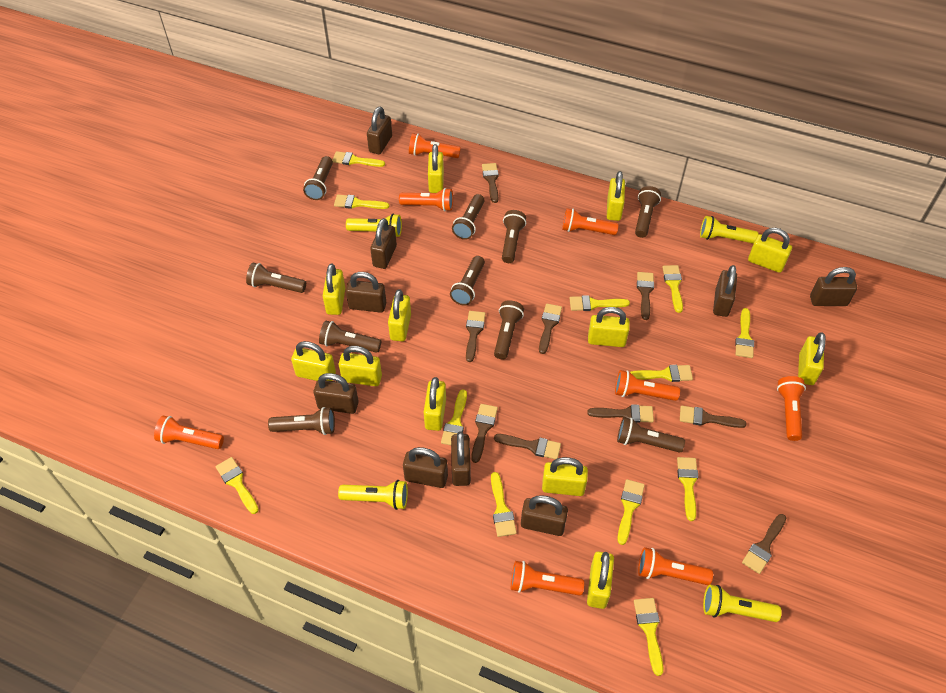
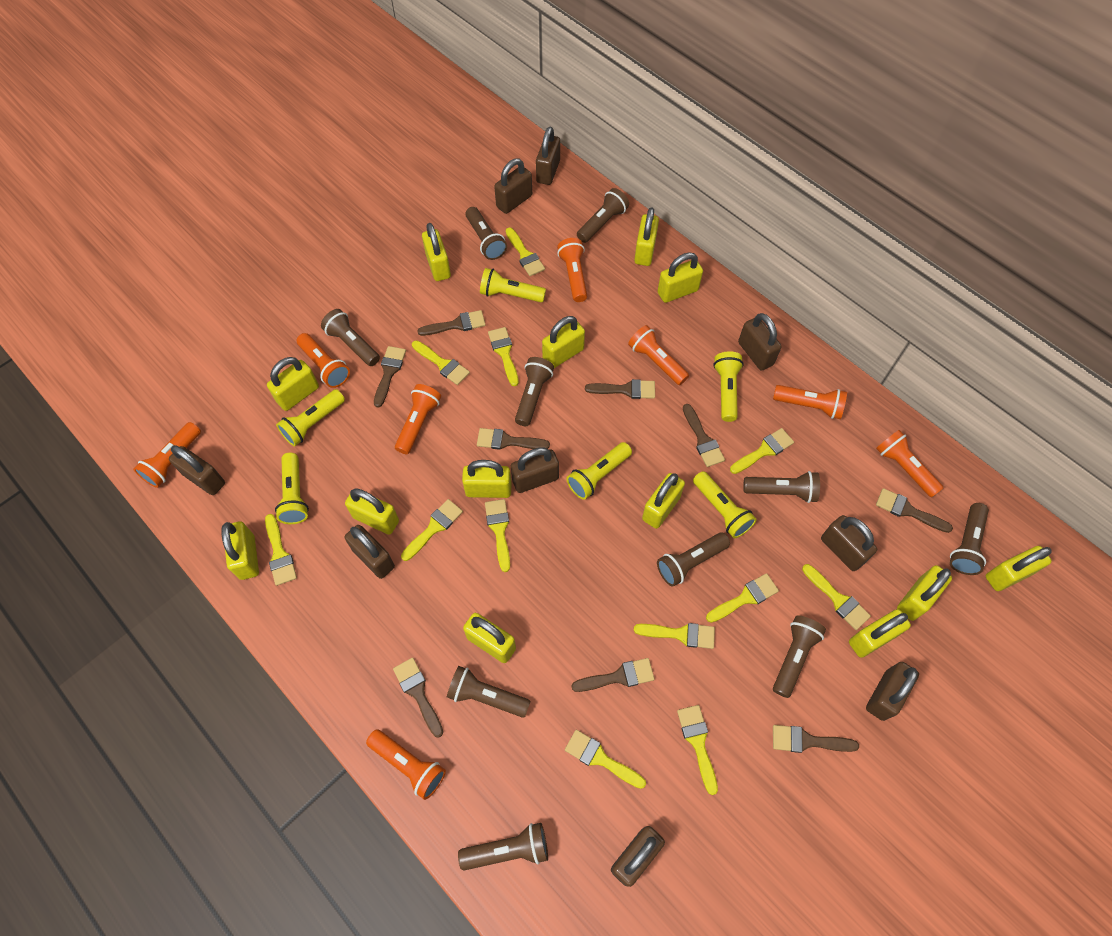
yellow flashlight: 4 -> 6
yellow padlock: 12 -> 13

